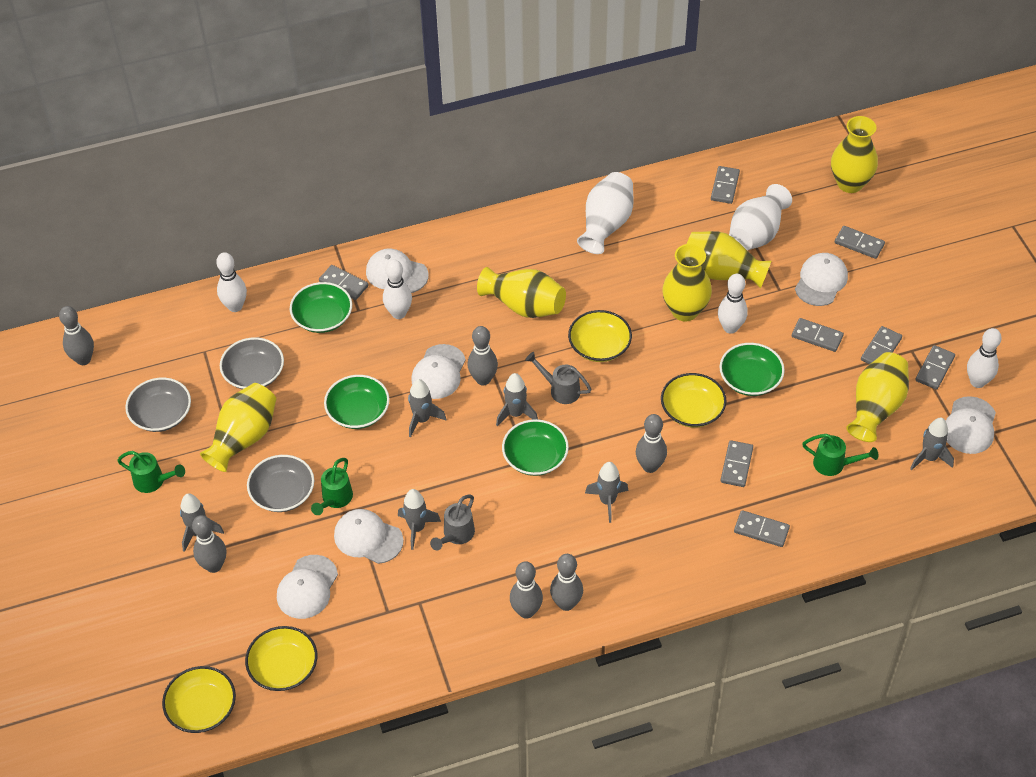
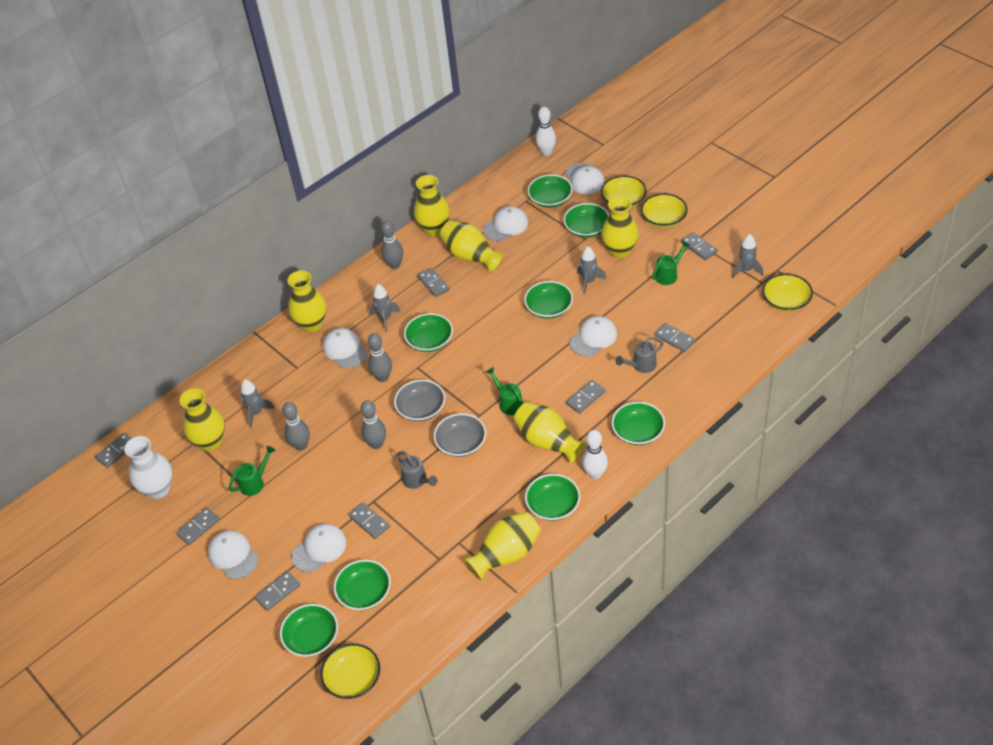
green bowl: 4 -> 8
grey bowl: 3 -> 2
grey bowling pin: 6 -> 4
grey rocket: 6 -> 4
white bowling pin: 4 -> 2
white vase: 2 -> 1
yellow vase: 6 -> 7

